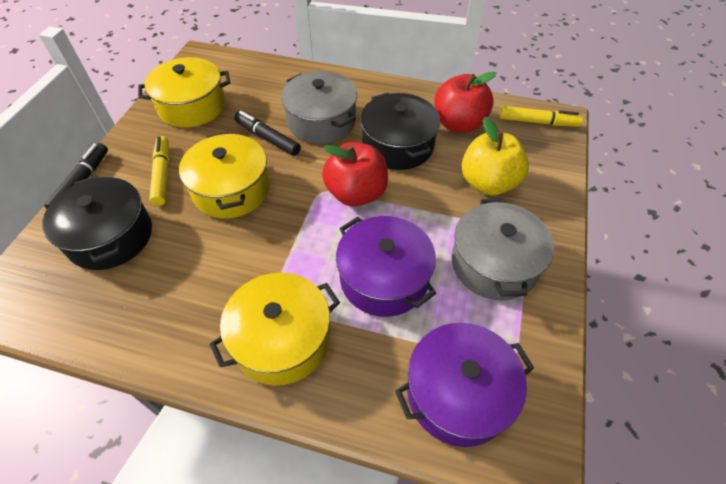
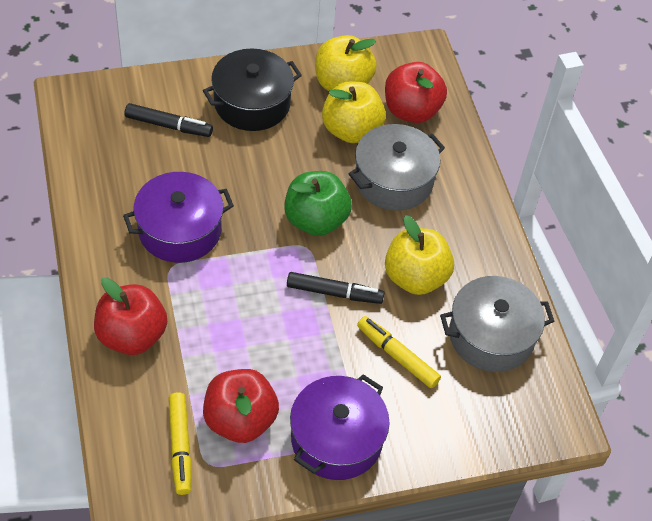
black pot: 2 -> 1
green apple: 0 -> 1
red apple: 2 -> 3
yellow apple: 1 -> 3
yellow pot: 3 -> 0

